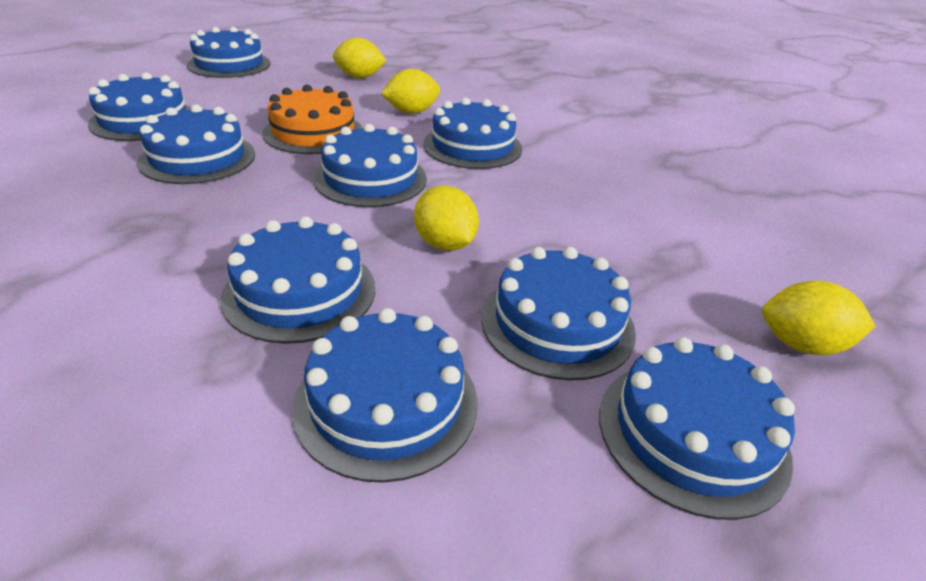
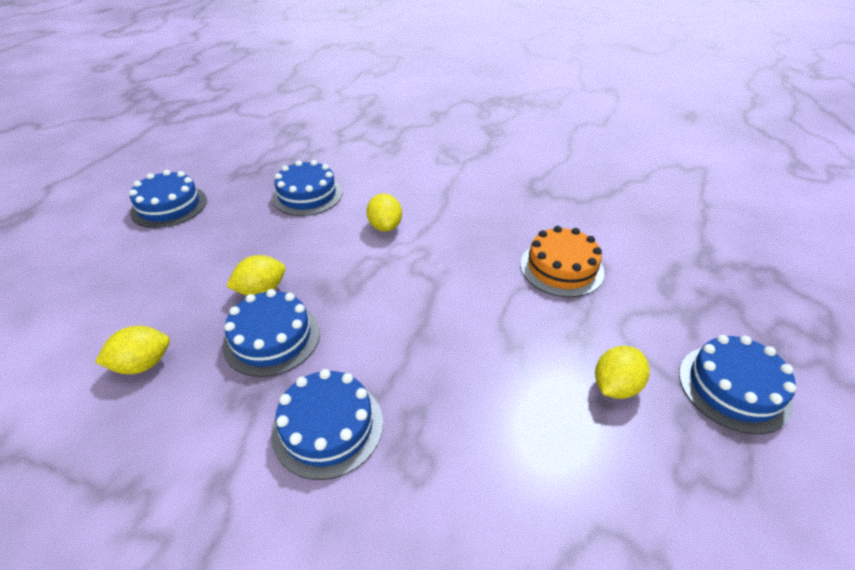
blue cake: 9 -> 5

